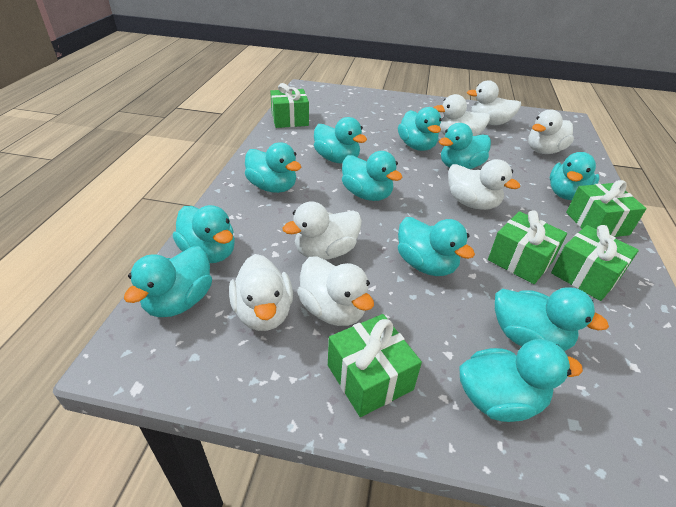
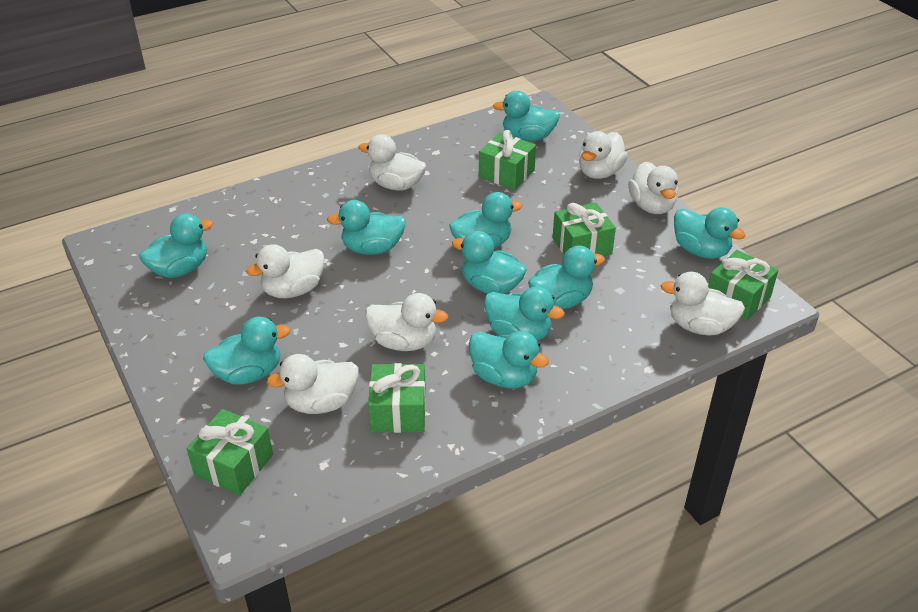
turquoise duck: 11 -> 10

